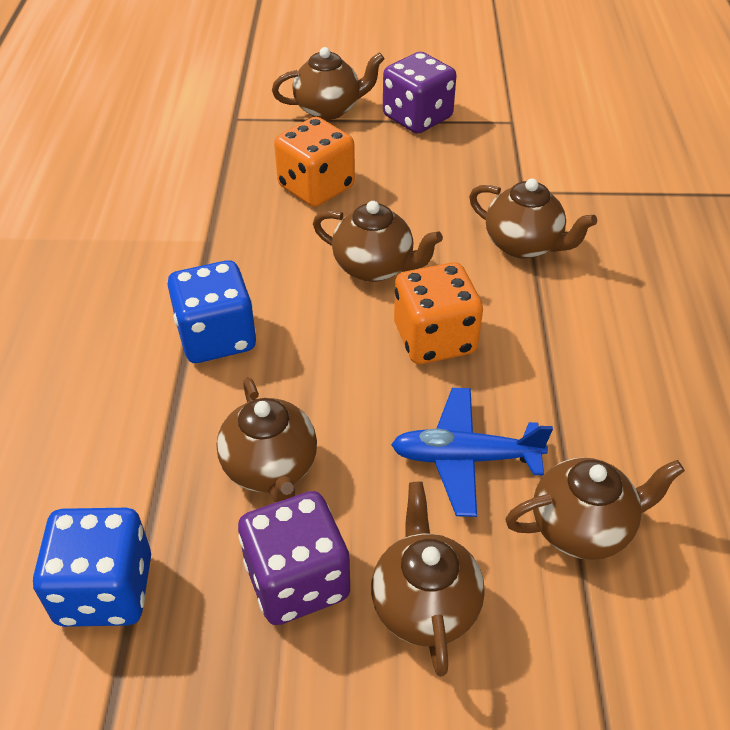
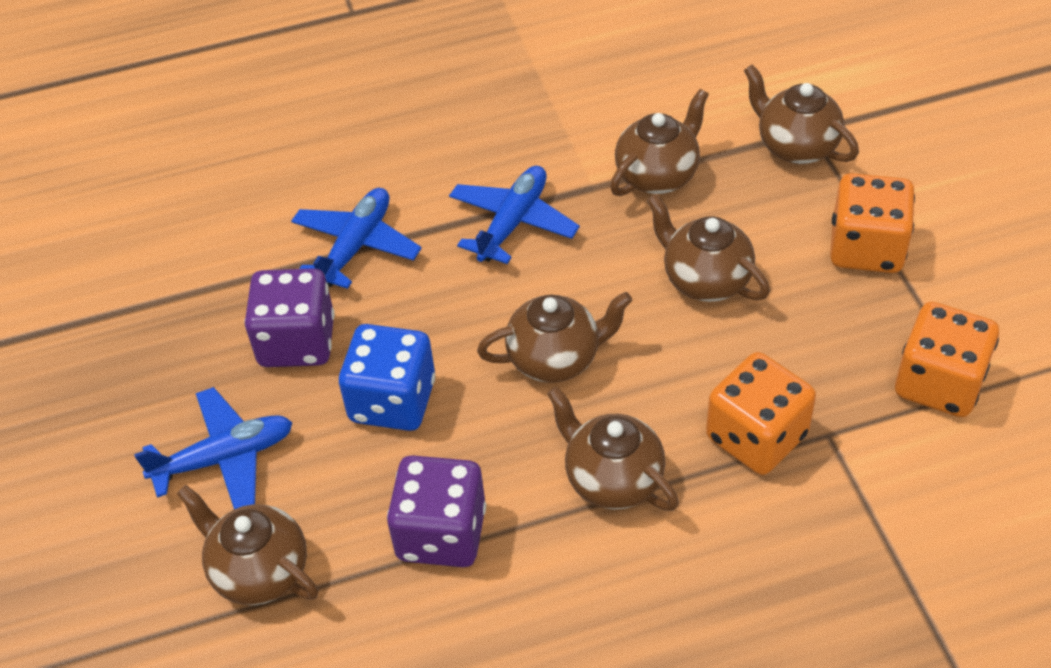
blue dice: 2 -> 1
blue plane: 1 -> 3
orange dice: 2 -> 3

